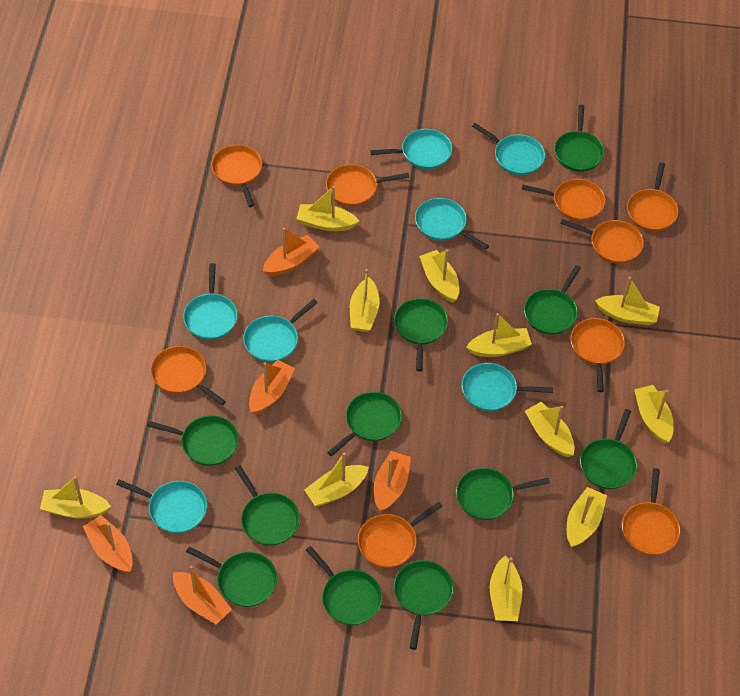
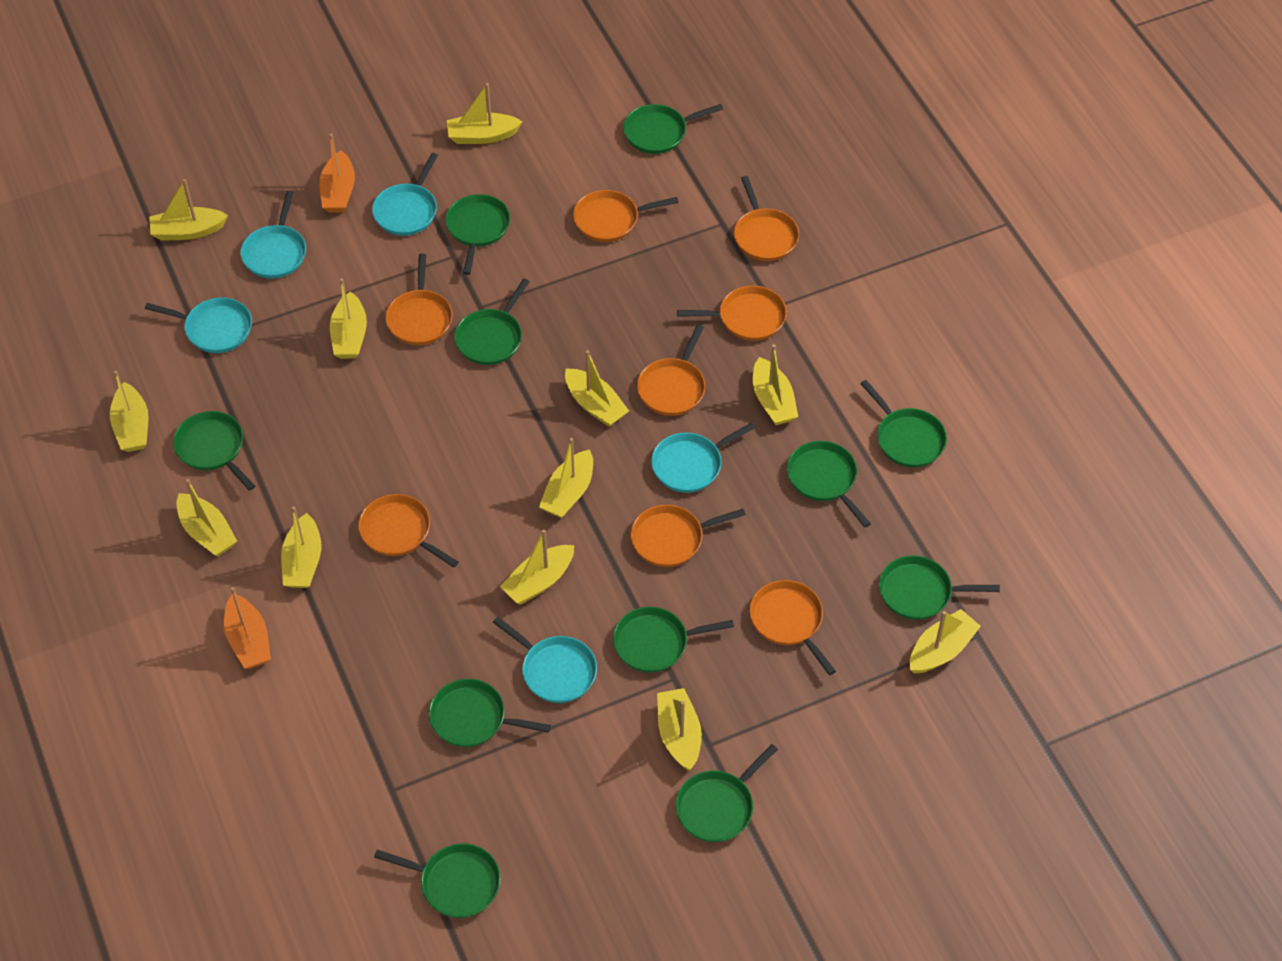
orange boat: 5 -> 2
orange pan: 9 -> 8
turquoise pan: 7 -> 5
yellow boat: 11 -> 12

